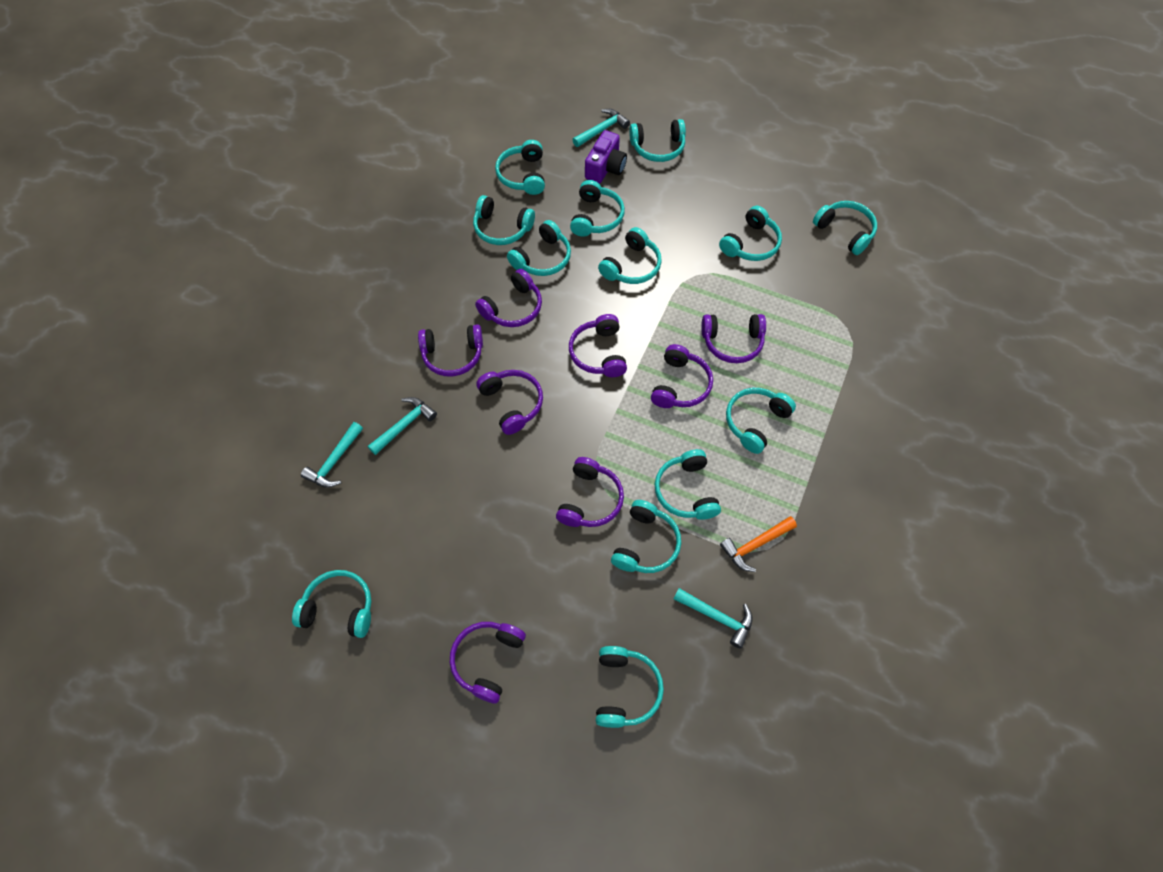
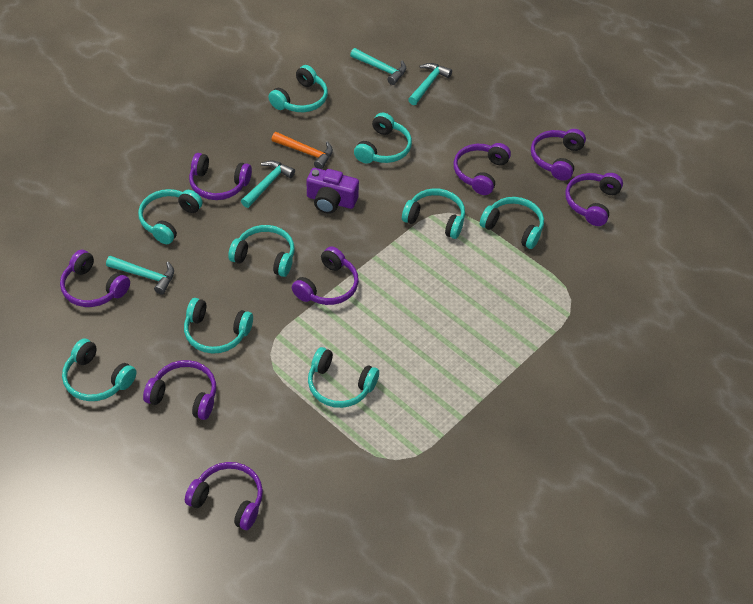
turquoise headphones: 13 -> 9

